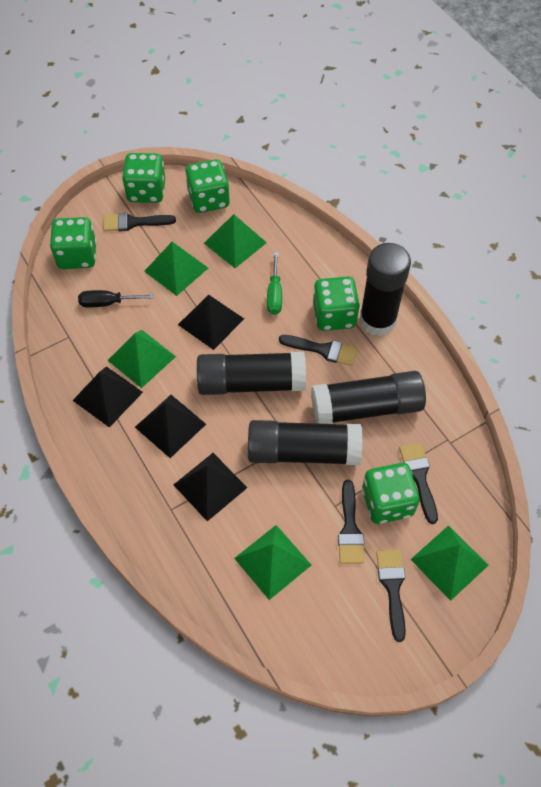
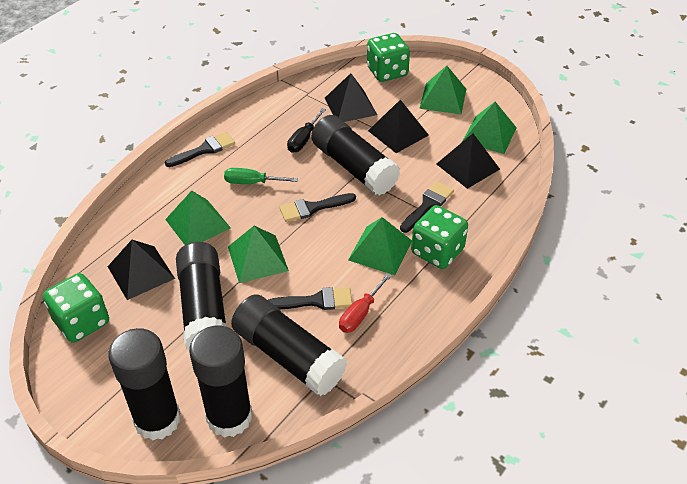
black brush: 5 -> 4
black glue stick: 4 -> 5
green dice: 5 -> 3
red screwdriver: 0 -> 1

